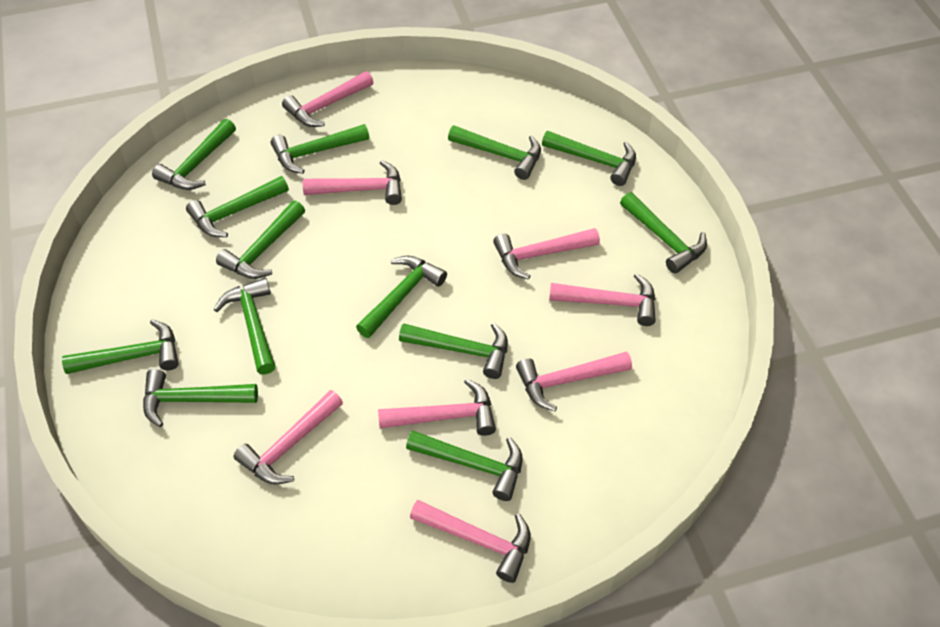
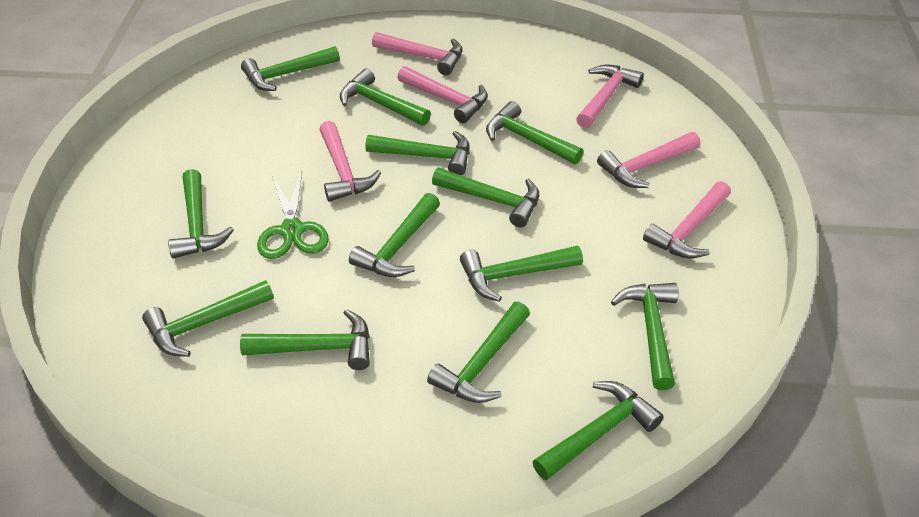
green scissors: 0 -> 1
pink hammer: 8 -> 6

